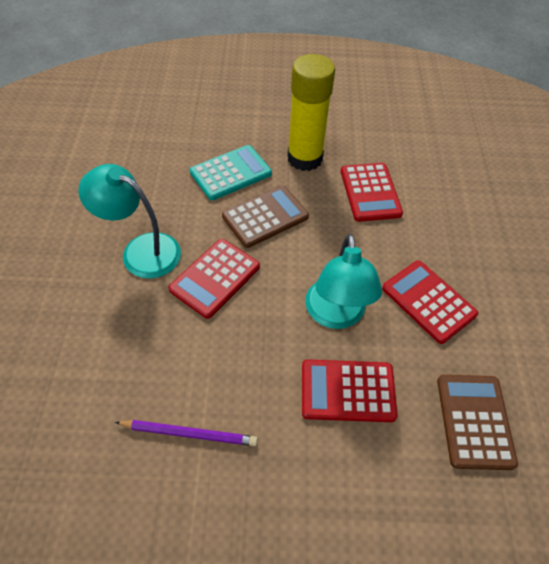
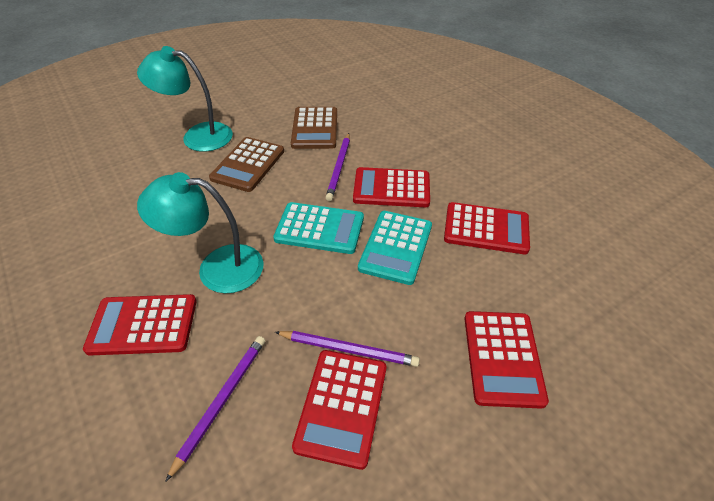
purple pencil: 1 -> 3
red calculator: 4 -> 5
turquoise calculator: 1 -> 2
yellow glue stick: 1 -> 0

